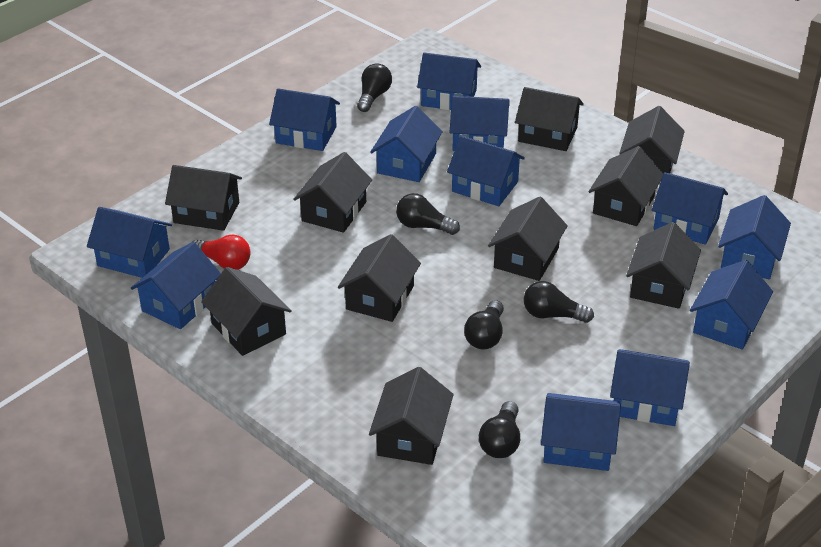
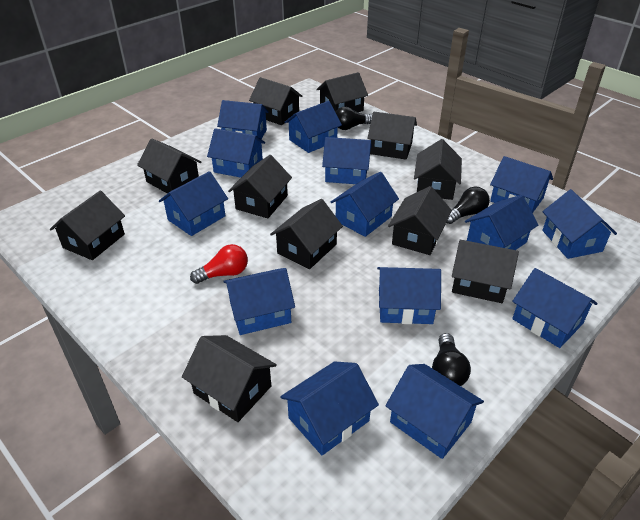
black house: 10 -> 11
black light bulb: 5 -> 3
blue house: 12 -> 14

